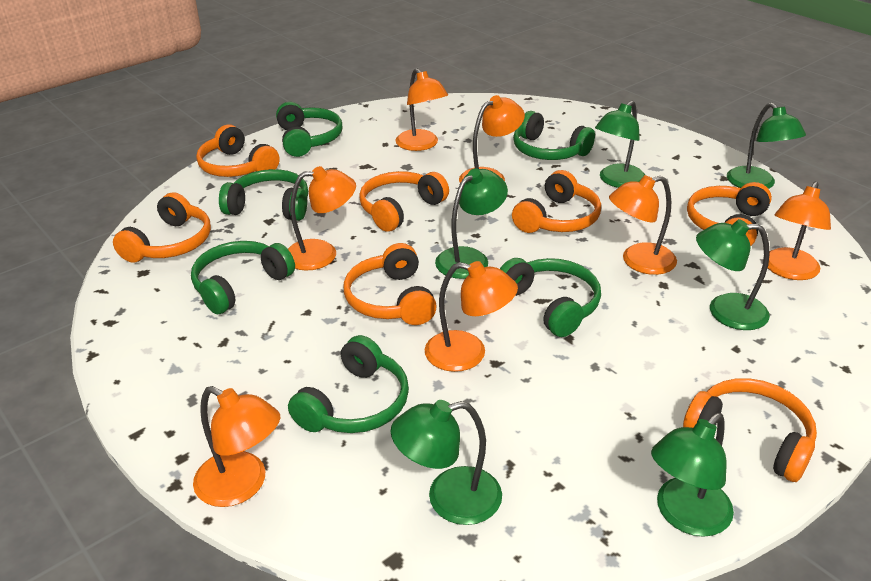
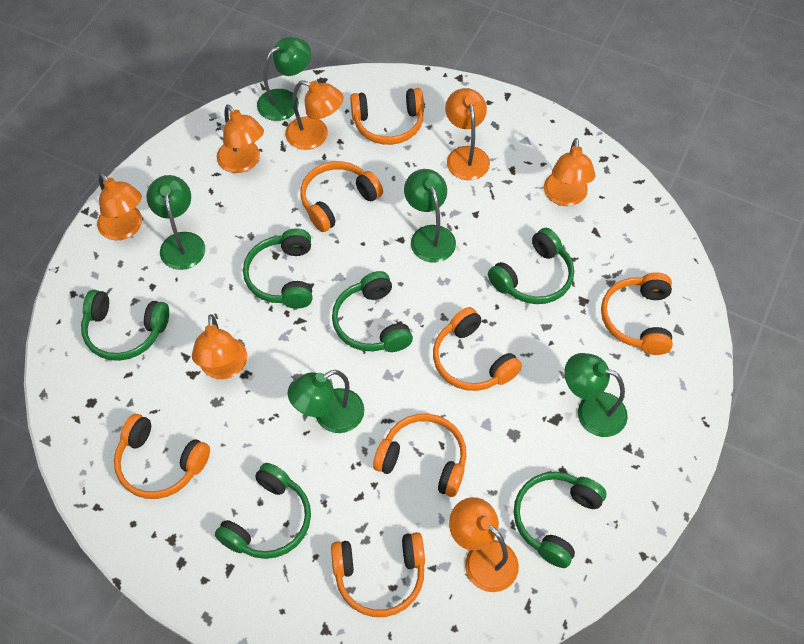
green lamp: 6 -> 5

